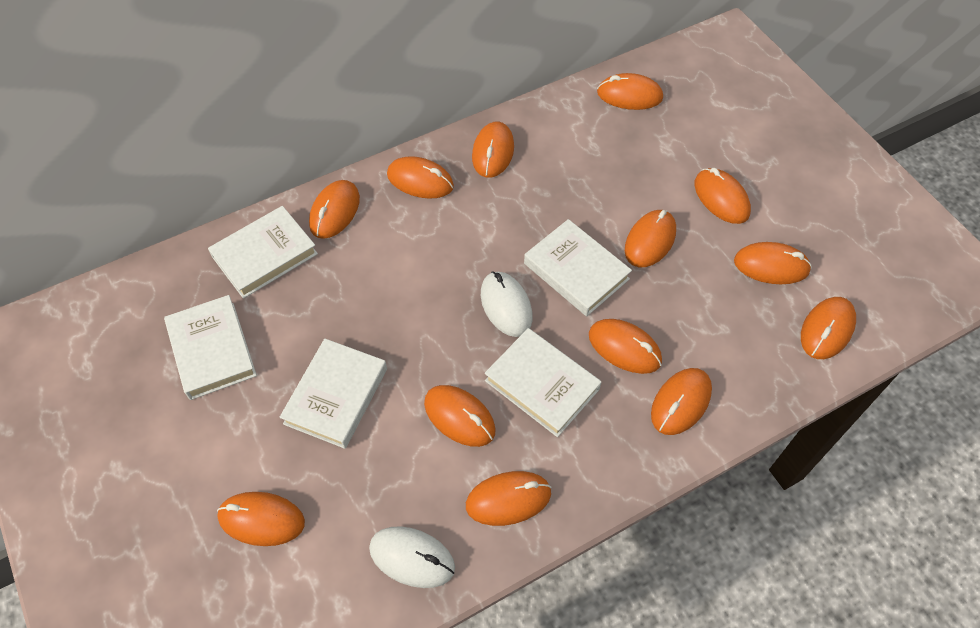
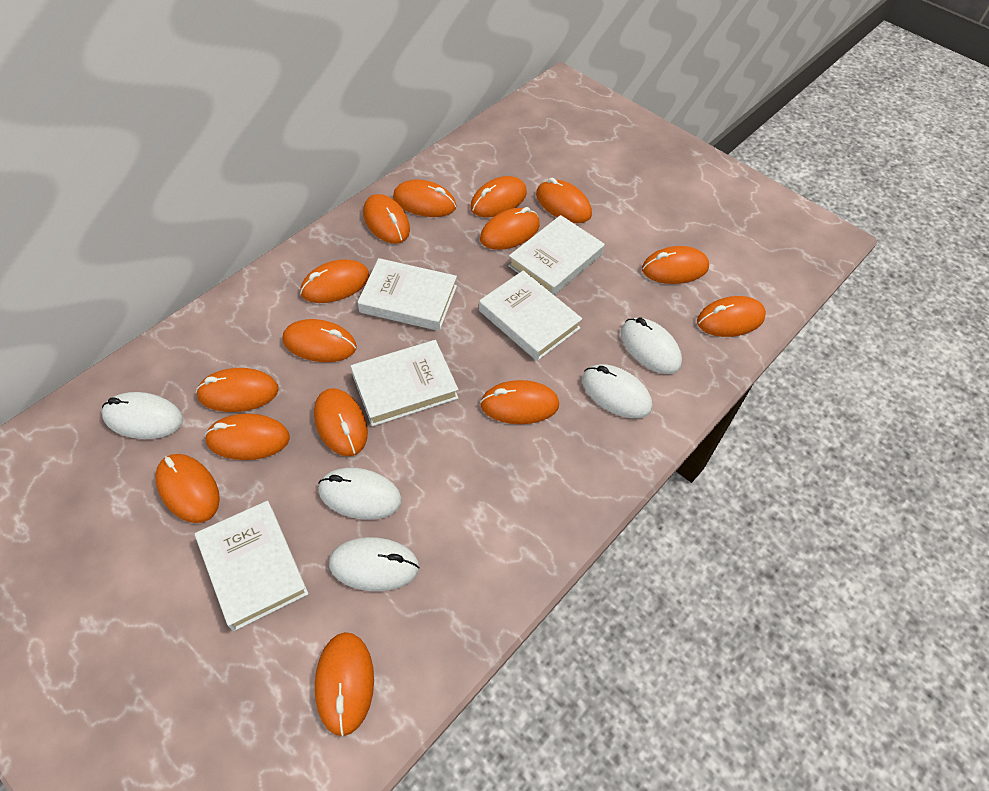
orange mouse: 13 -> 15
white mouse: 2 -> 5

